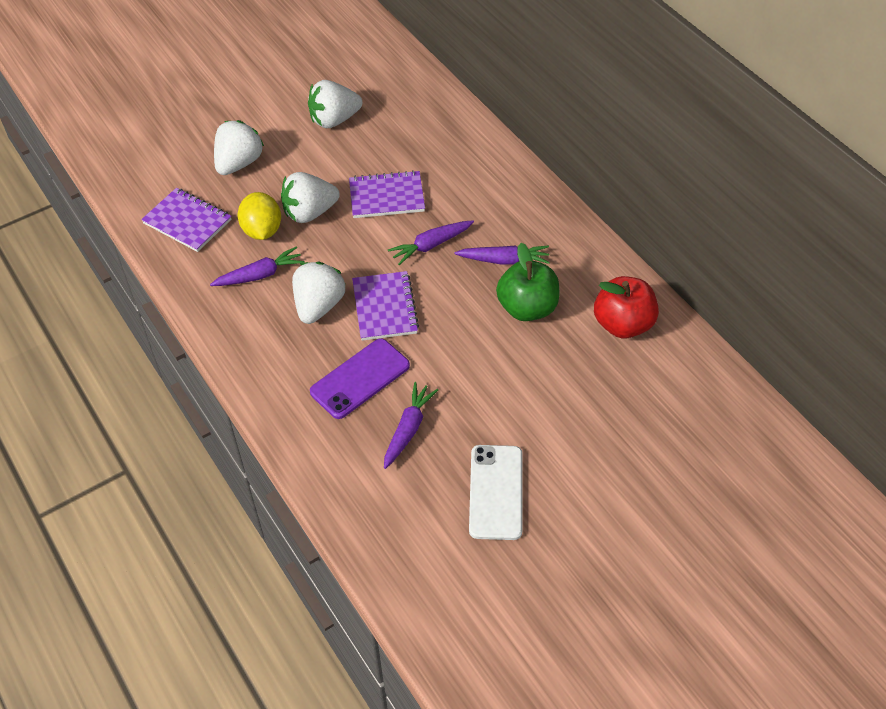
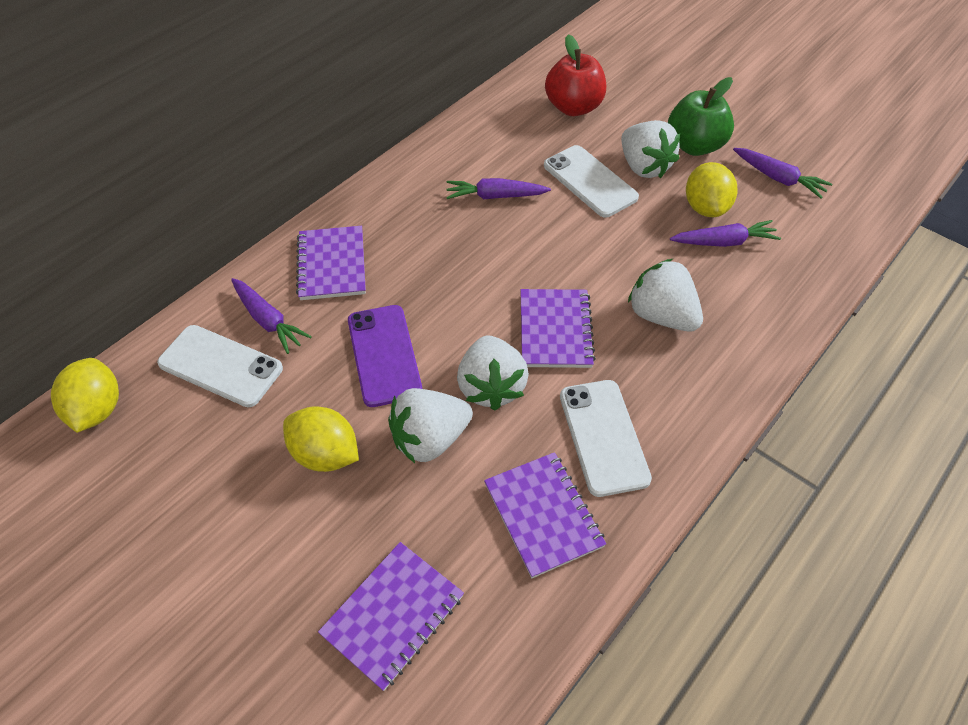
purple notebook: 3 -> 4
white phone: 1 -> 3
yellow lemon: 1 -> 3

